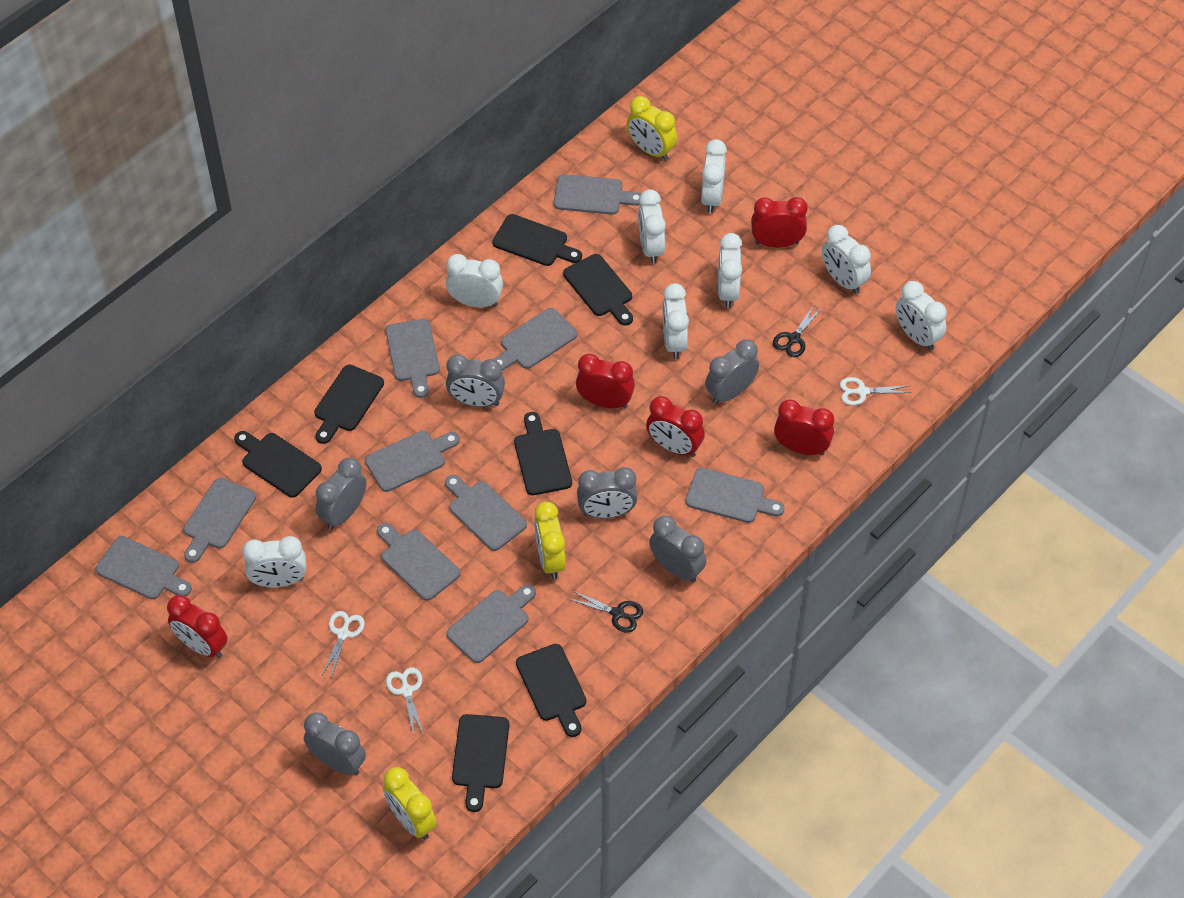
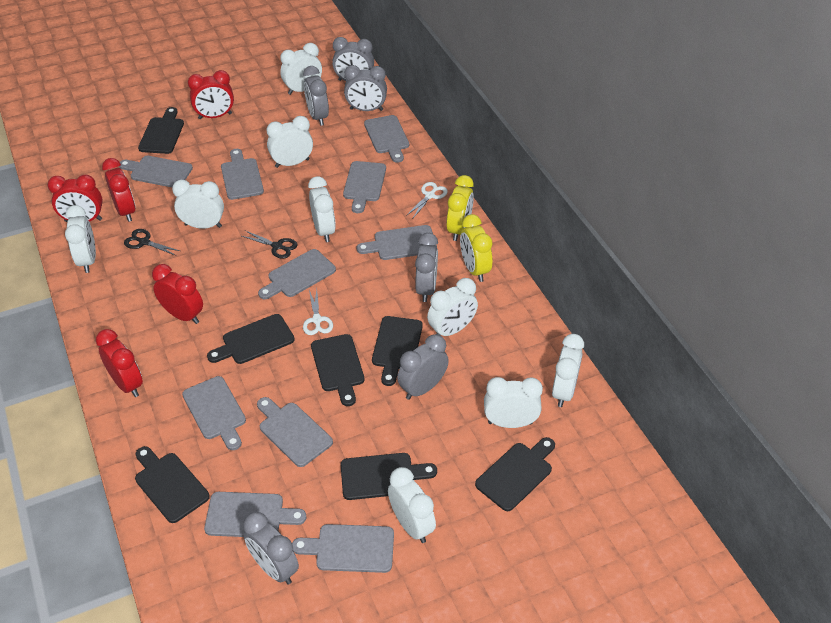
white clock: 8 -> 9
white scissors: 3 -> 2
yellow clock: 3 -> 2

